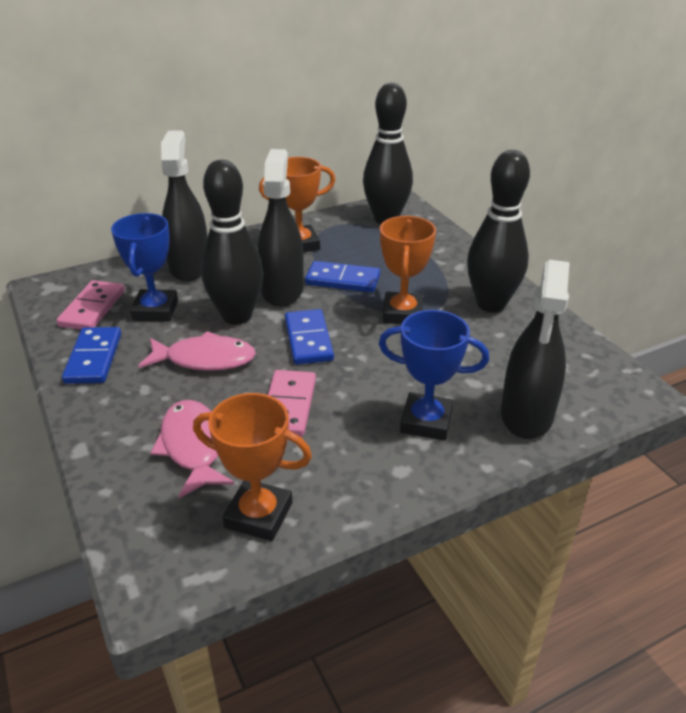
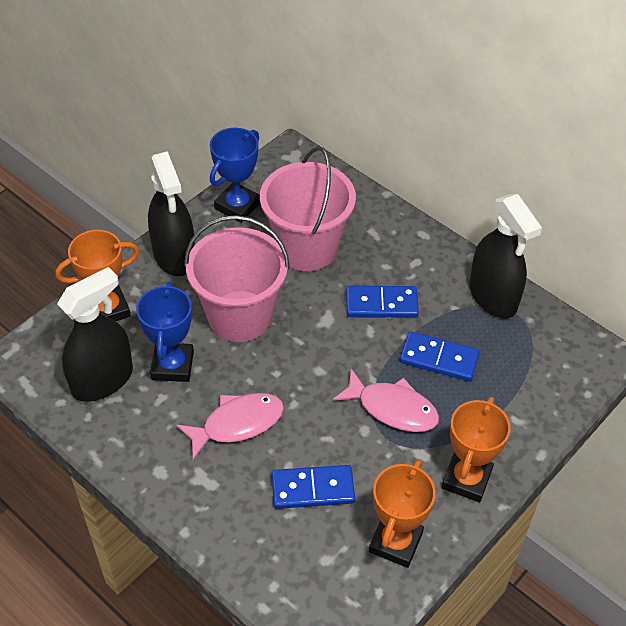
black bowling pin: 3 -> 0
pink bucket: 0 -> 2
pink domino: 2 -> 0

